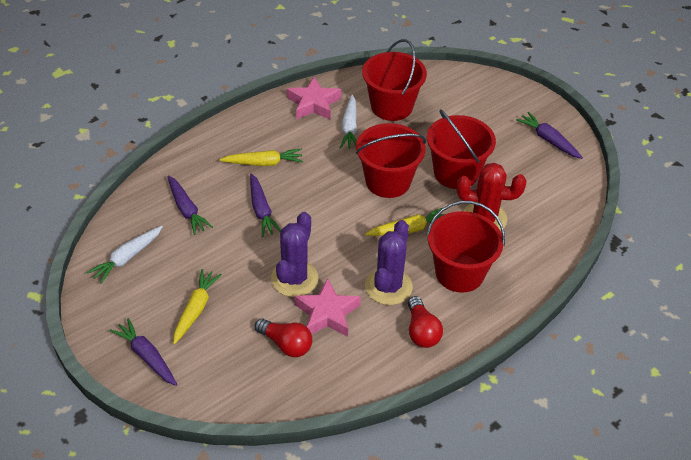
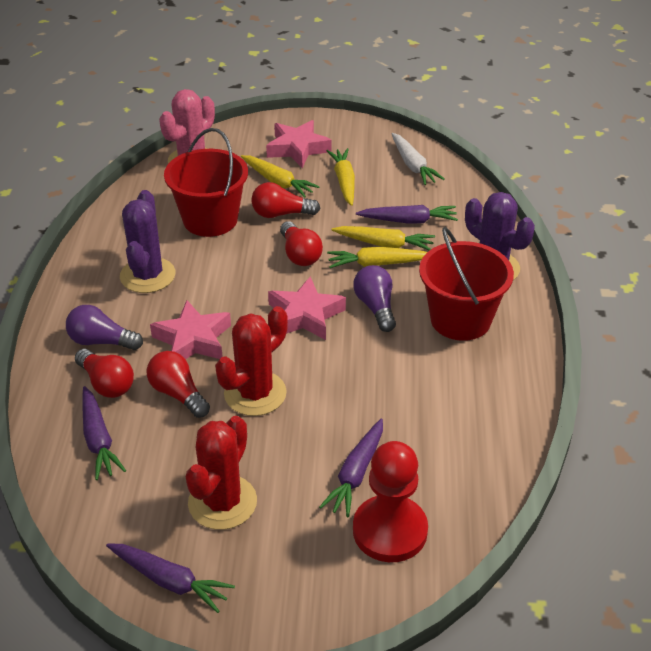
pink cactus: 0 -> 1
pink star: 2 -> 3
purple light bulb: 0 -> 2
red bucket: 4 -> 2
red cactus: 1 -> 2
red light bulb: 2 -> 4
red pawn: 0 -> 1
white carrot: 2 -> 1
yellow carrot: 3 -> 4

